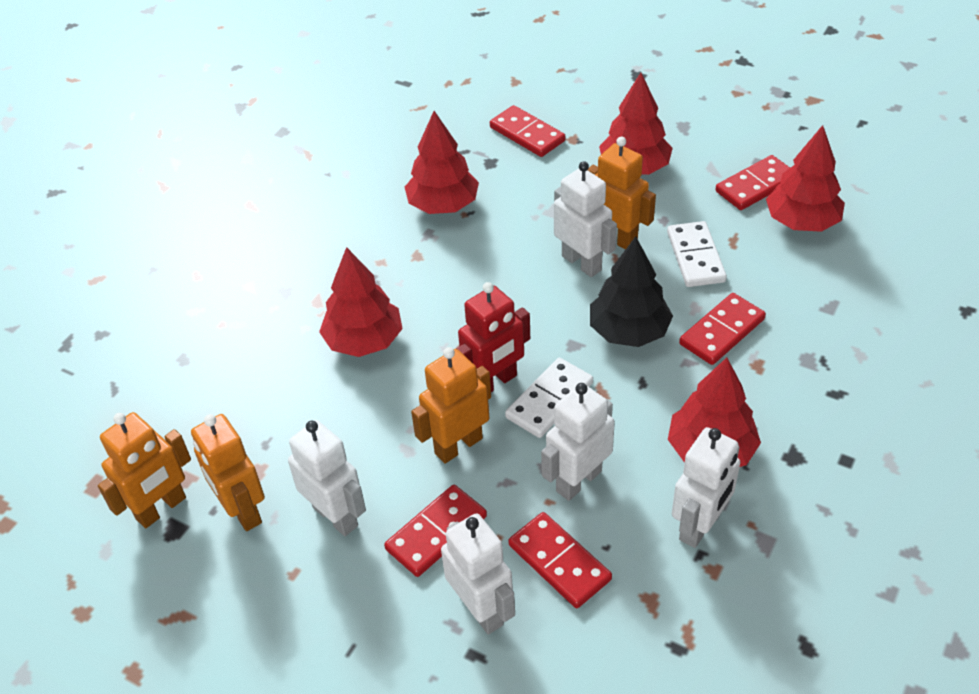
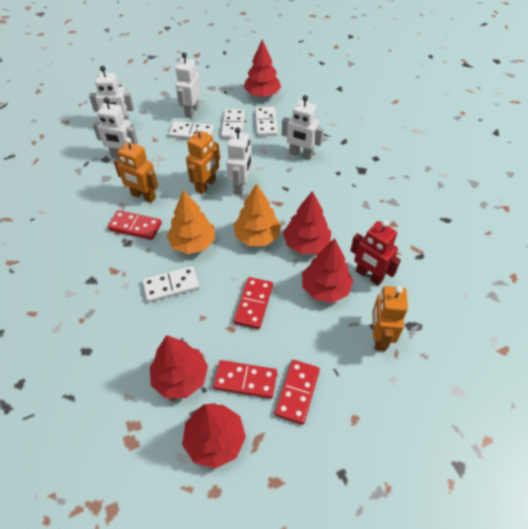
black tree: 1 -> 0
orange robot: 4 -> 3
orange tree: 0 -> 2
red domino: 5 -> 4
white domino: 2 -> 4

